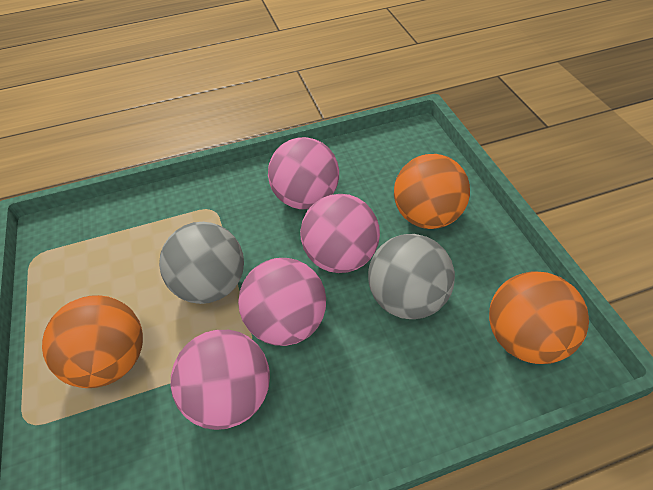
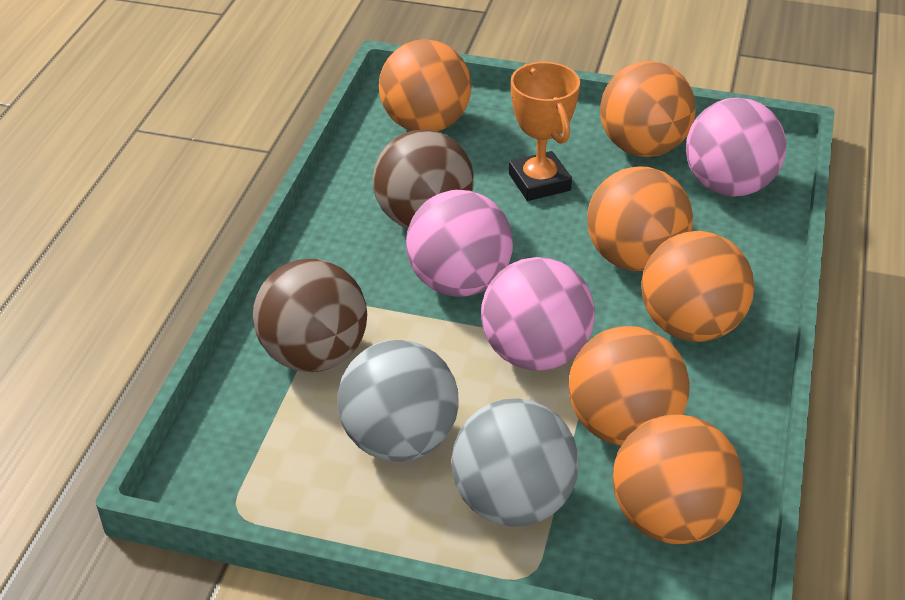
brown ball: 0 -> 2
orange ball: 3 -> 6
orange trophy: 0 -> 1
pink ball: 4 -> 3

